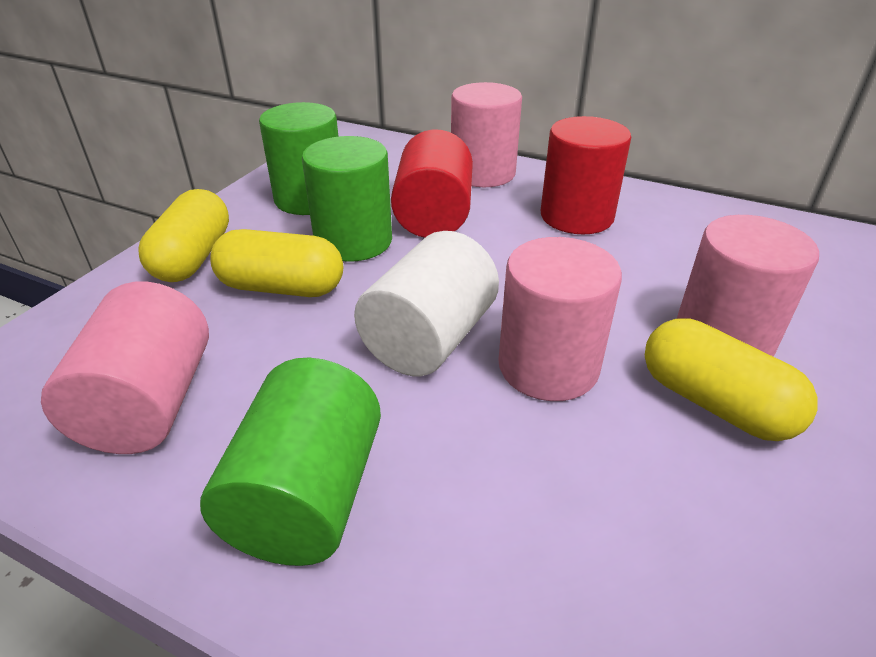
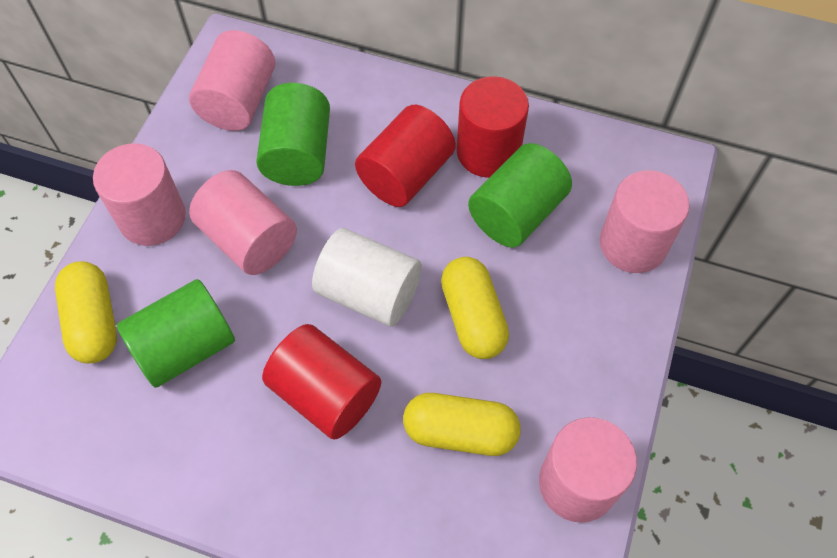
pink cylinder: 4 -> 5
red cylinder: 2 -> 3

